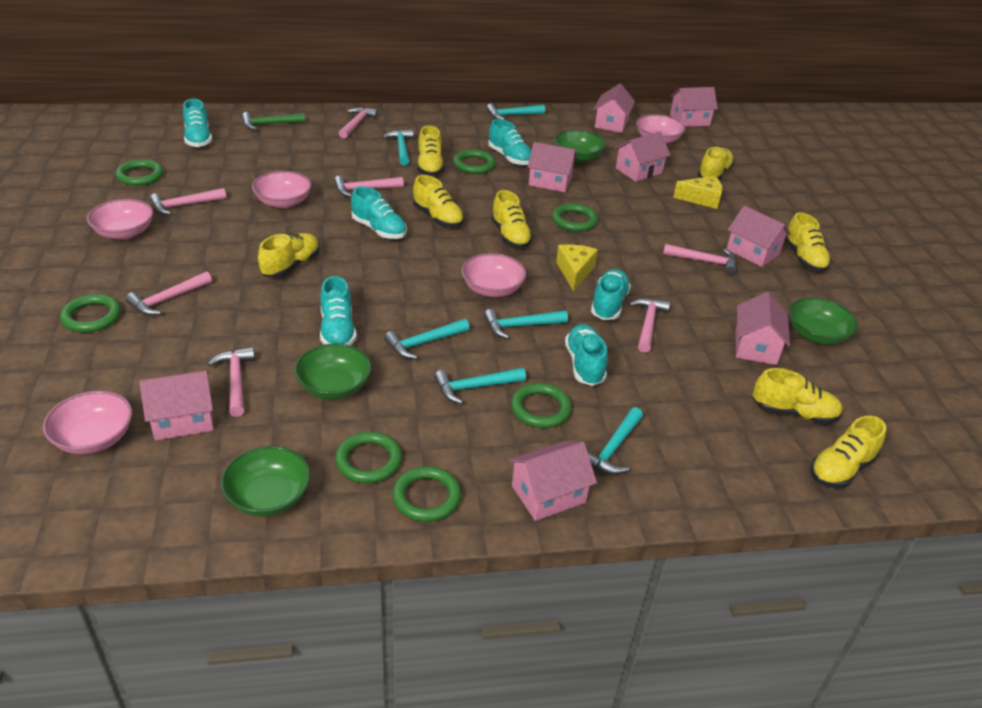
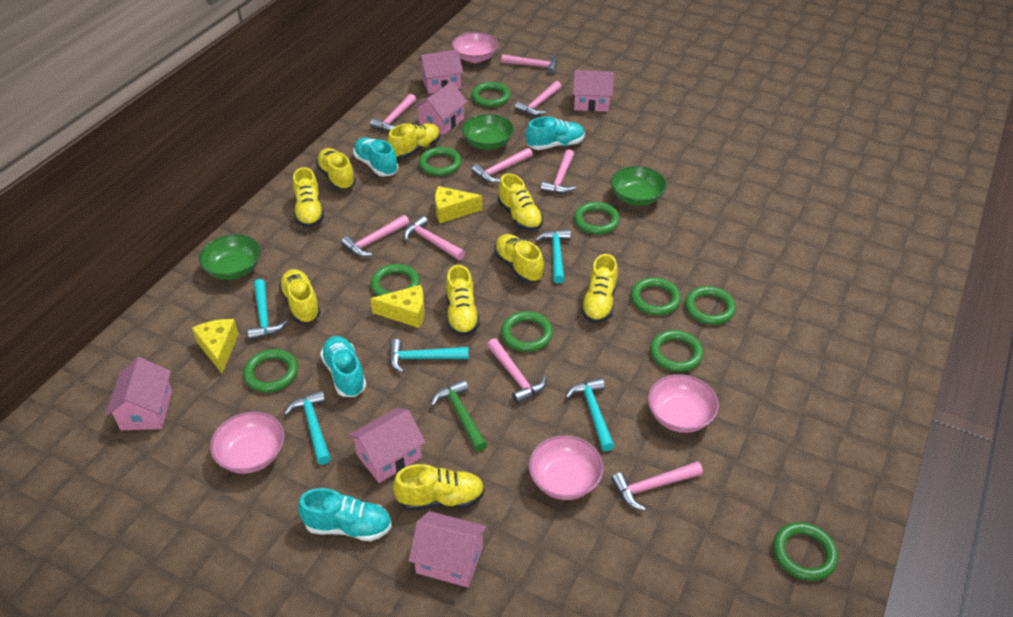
green bowl: 4 -> 3
green ring: 7 -> 10
pink bowl: 5 -> 4
pink hammer: 7 -> 9
pink house: 8 -> 6
turquoise hammer: 6 -> 5
turquoise shoe: 6 -> 4
yellow cheese: 2 -> 3
yellow shoe: 8 -> 9

